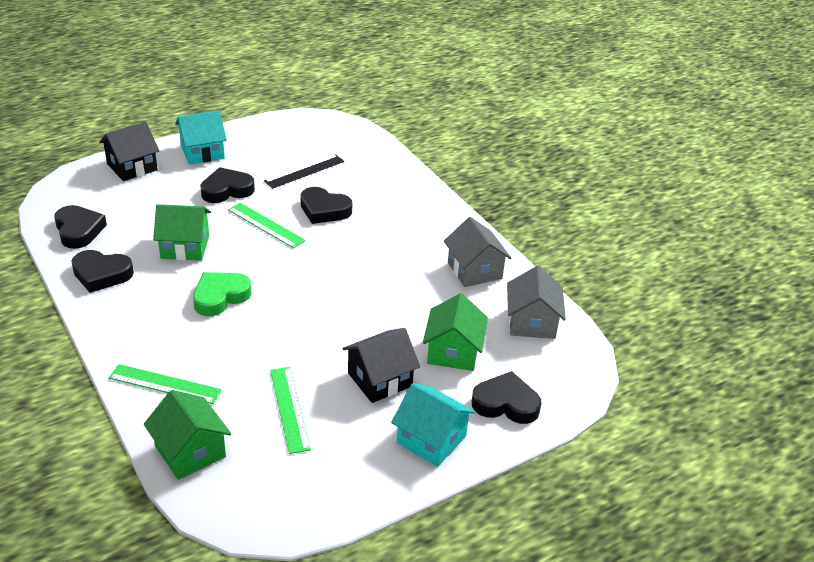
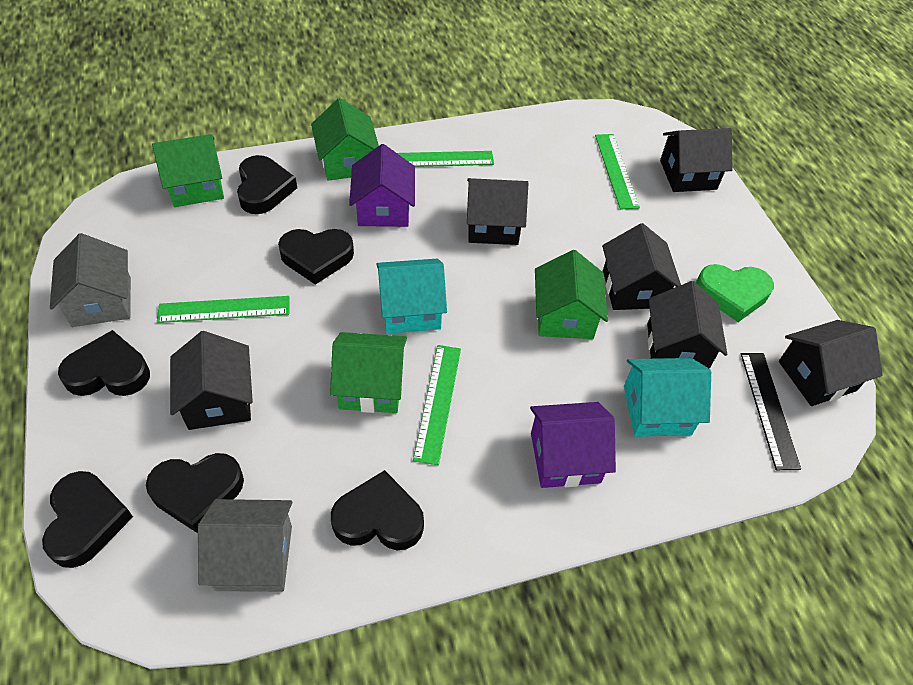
black heart: 5 -> 6
black house: 2 -> 6
green house: 3 -> 4
green ruler: 3 -> 4
purple house: 0 -> 2

